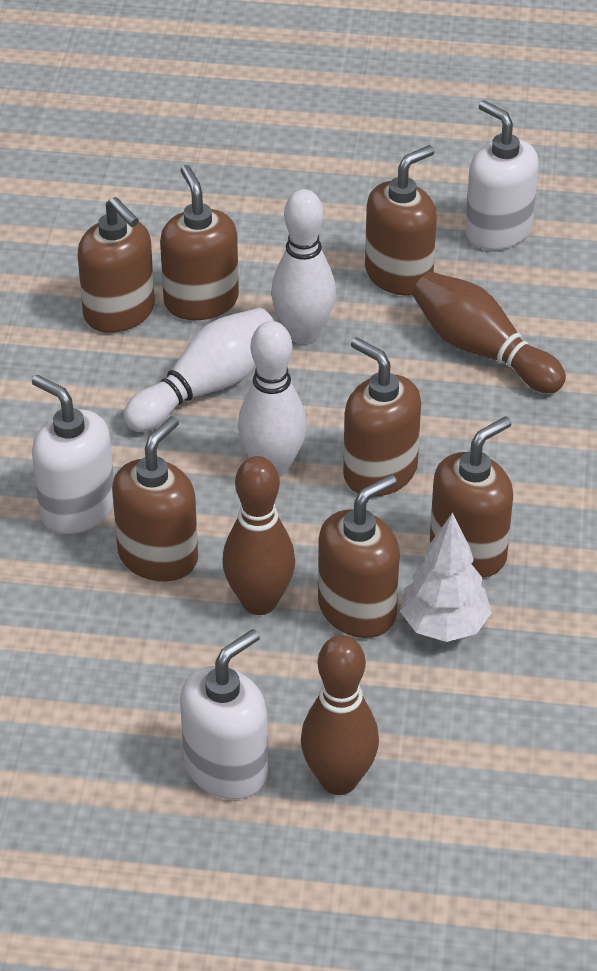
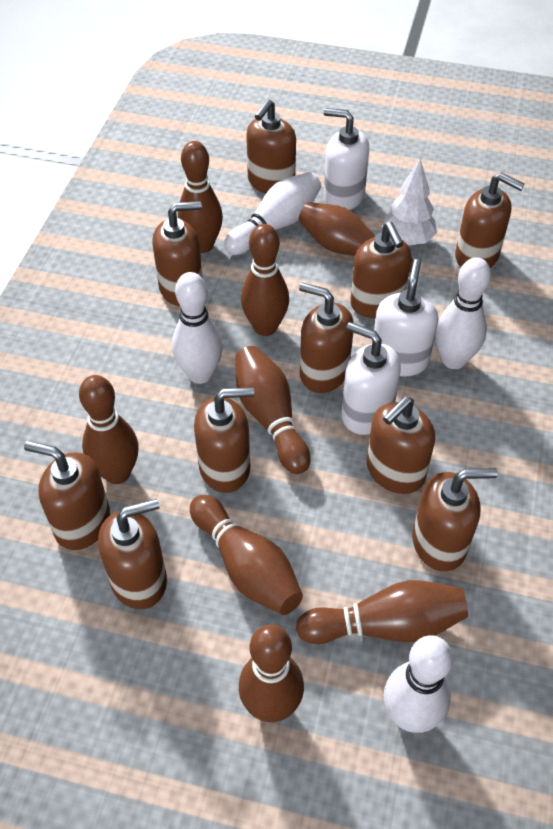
brown bowling pin: 3 -> 8
brown soap dispenser: 7 -> 10
white bowling pin: 3 -> 4

